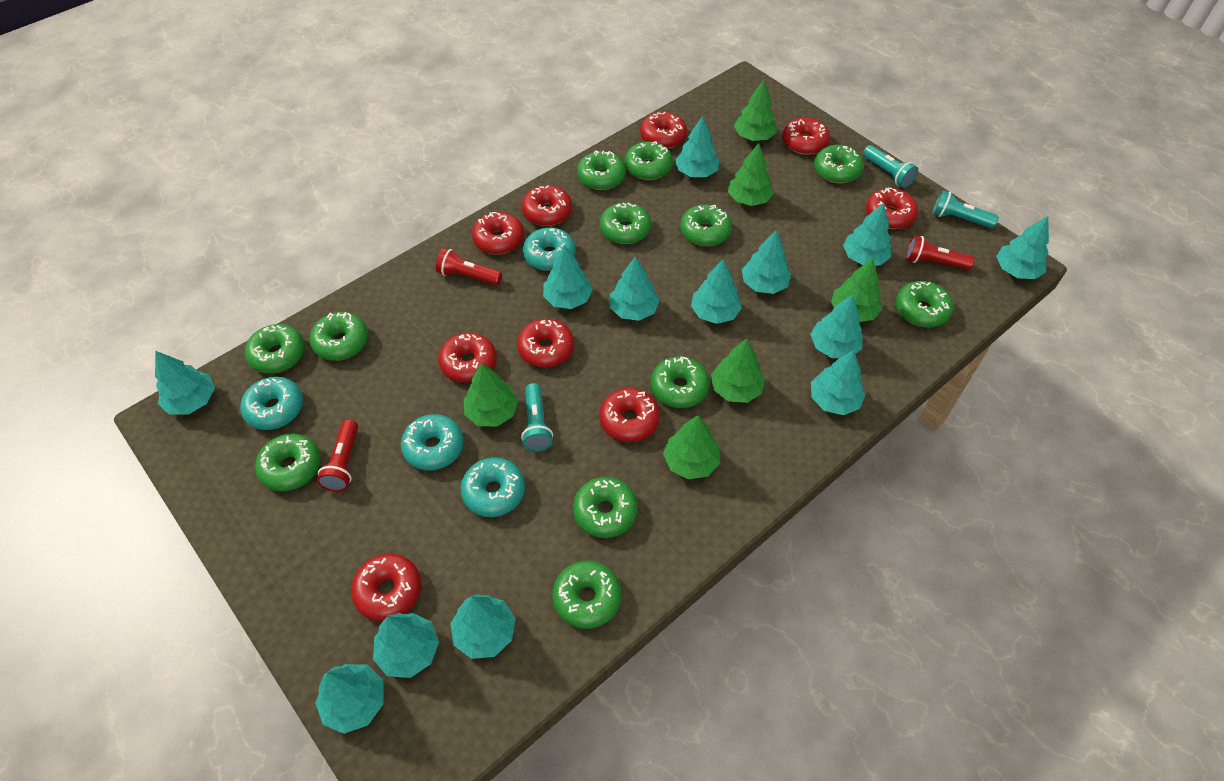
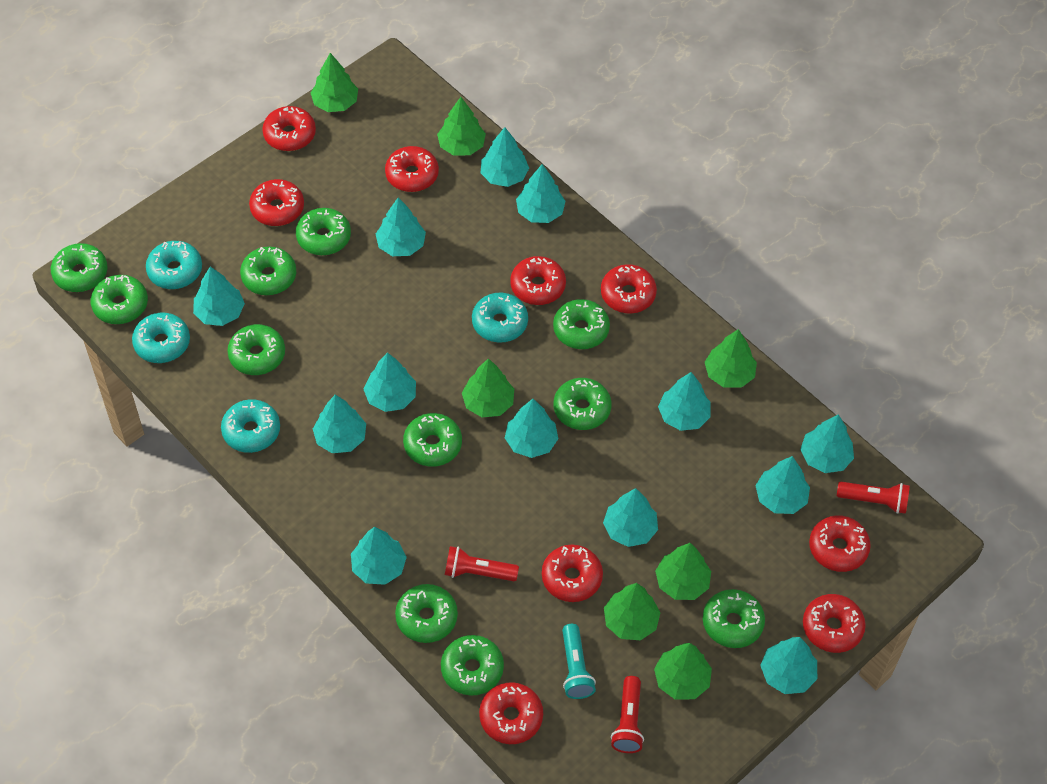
green donut: 12 -> 11
green tree: 6 -> 7
turquoise flashlight: 3 -> 1

